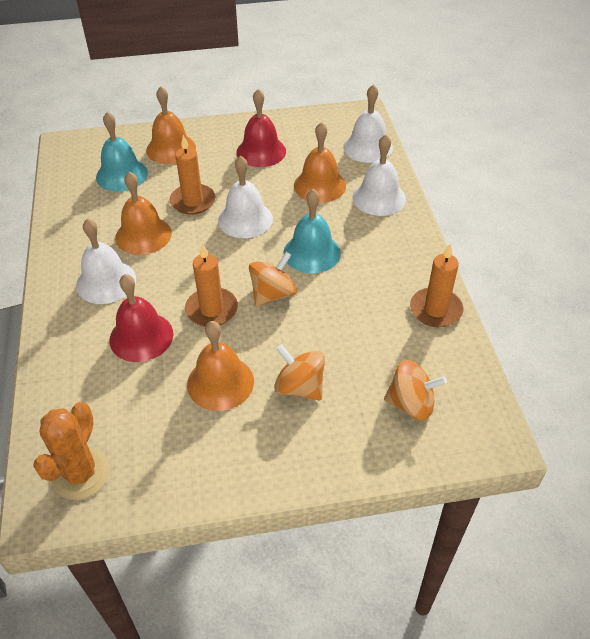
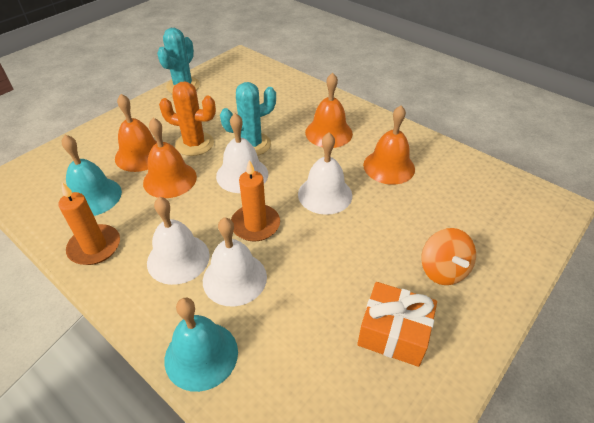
orange candle: 3 -> 2
orange gift: 0 -> 1
orange spinning top: 3 -> 1
red bell: 2 -> 0
turquoise cactus: 0 -> 2

